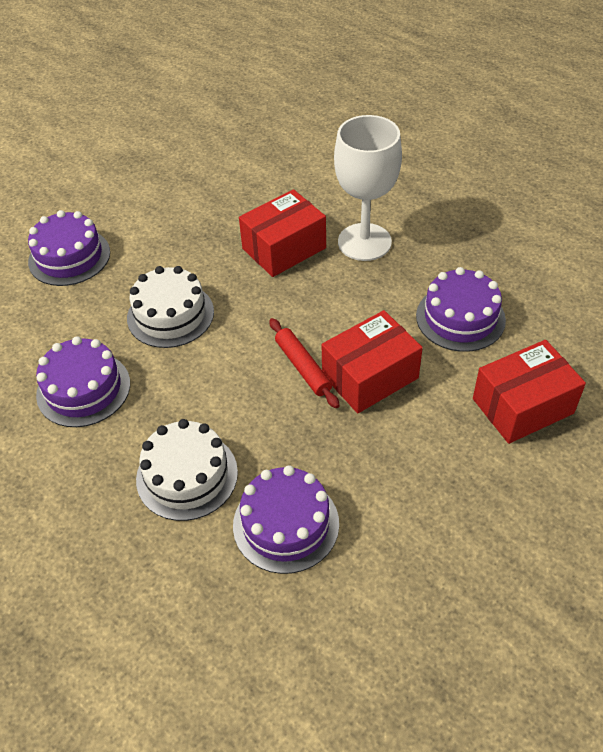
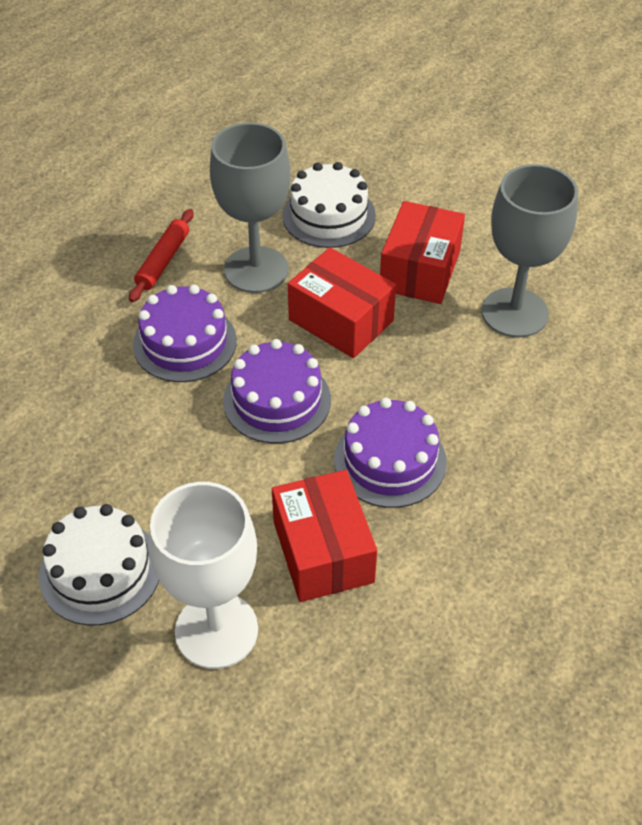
grey goblet: 0 -> 2
purple cake: 4 -> 3

